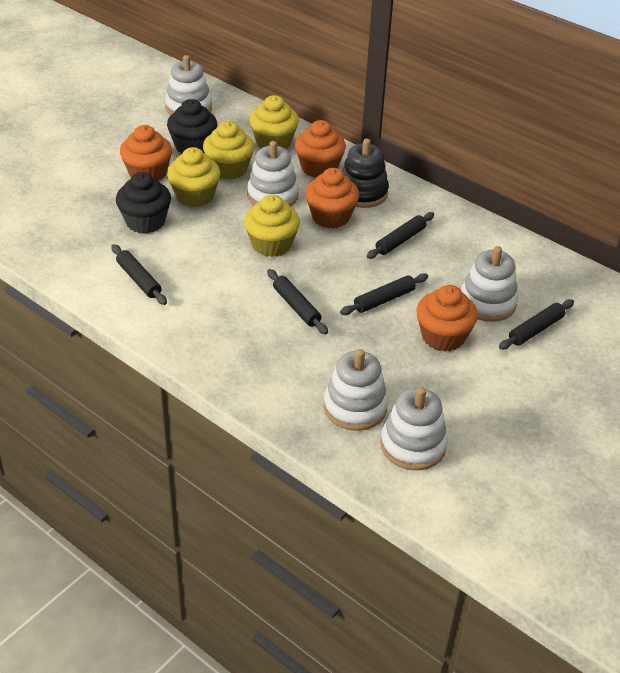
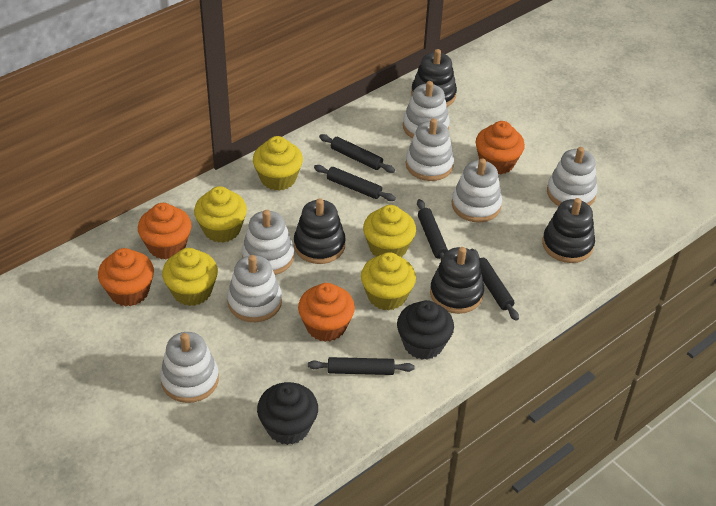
black stacking toy: 1 -> 4
white stacking toy: 5 -> 7
yellow cupcake: 4 -> 5

